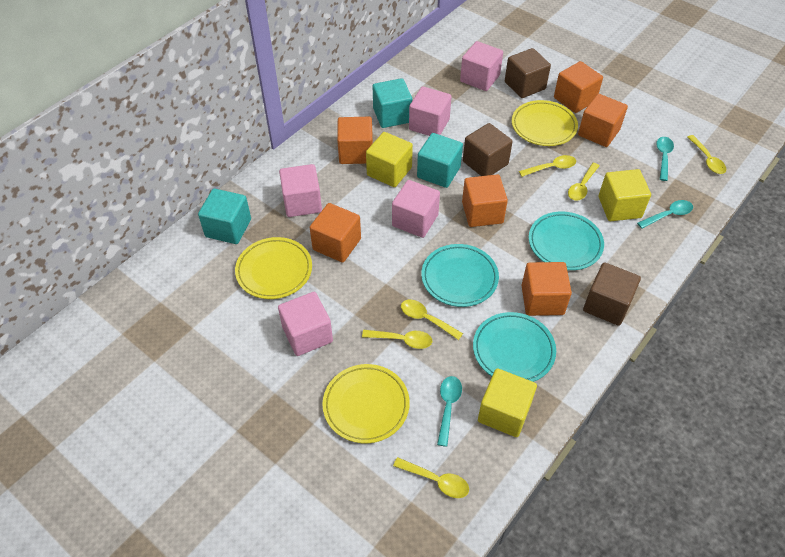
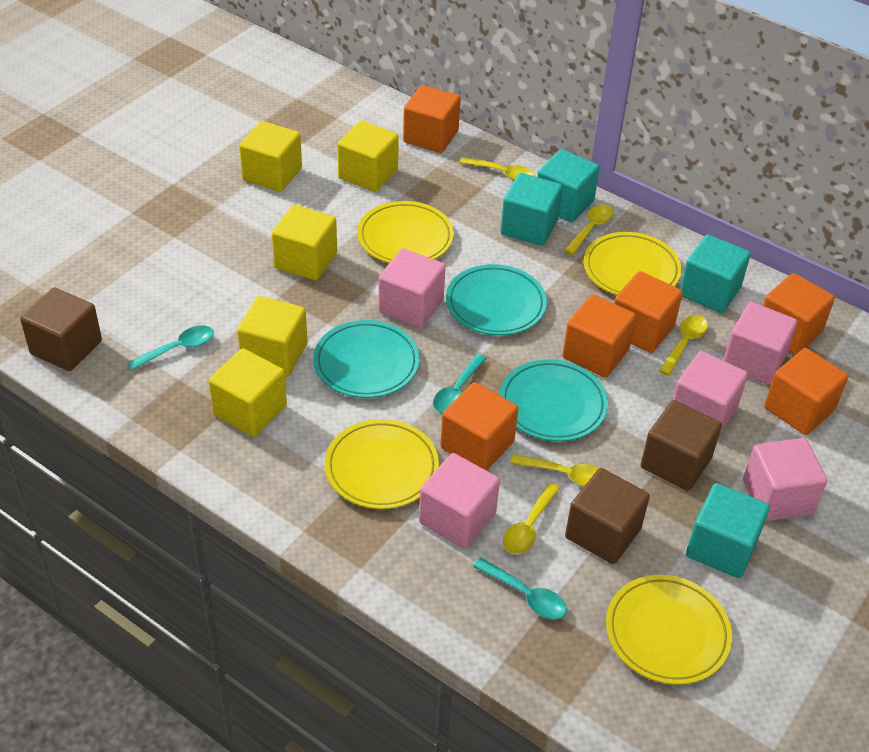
turquoise cube: 3 -> 4
yellow cube: 3 -> 5
yellow plate: 3 -> 4
yellow spoon: 6 -> 5

